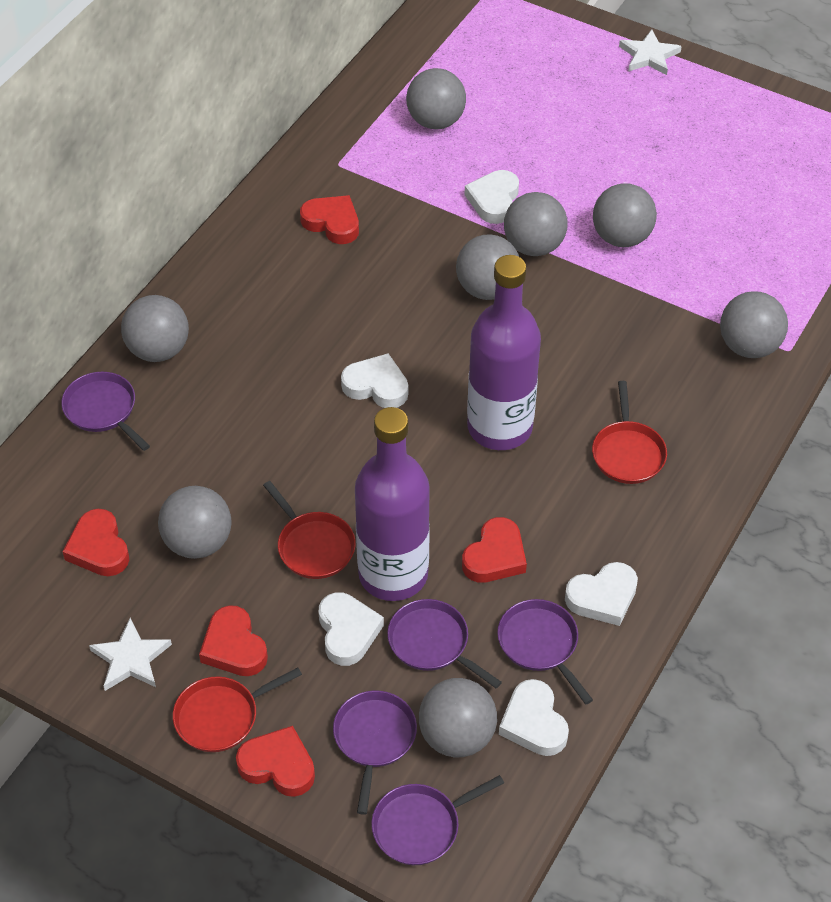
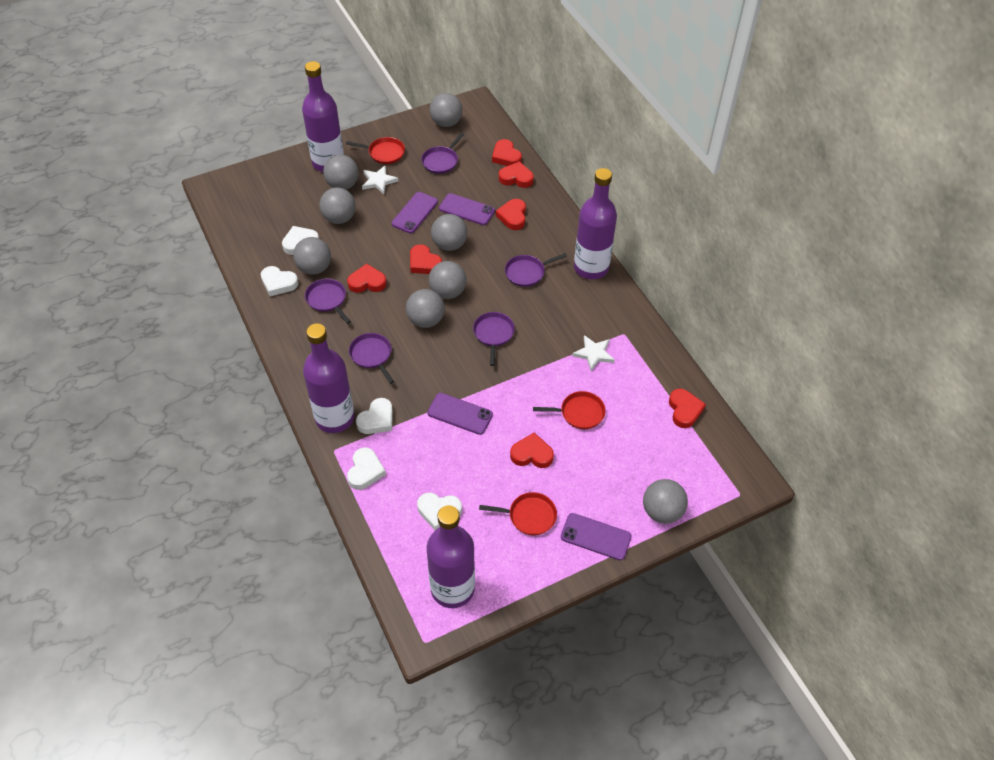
purple bottle: 2 -> 4
purple phone: 0 -> 4
red heart: 5 -> 7

